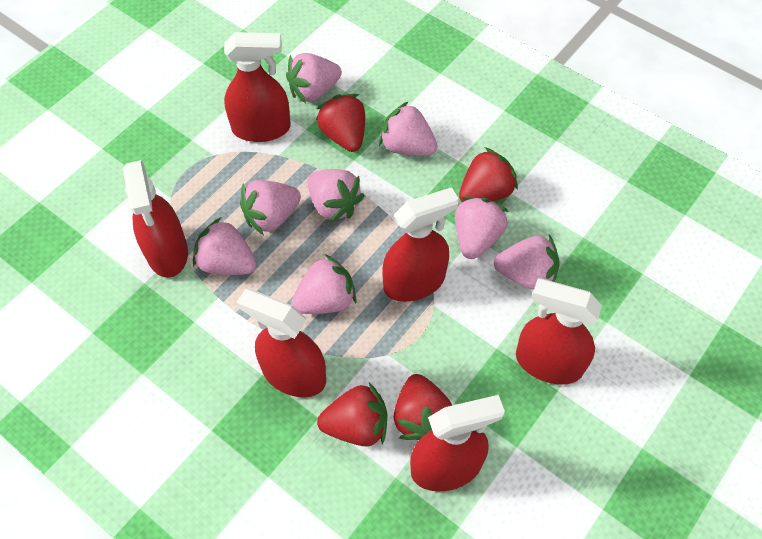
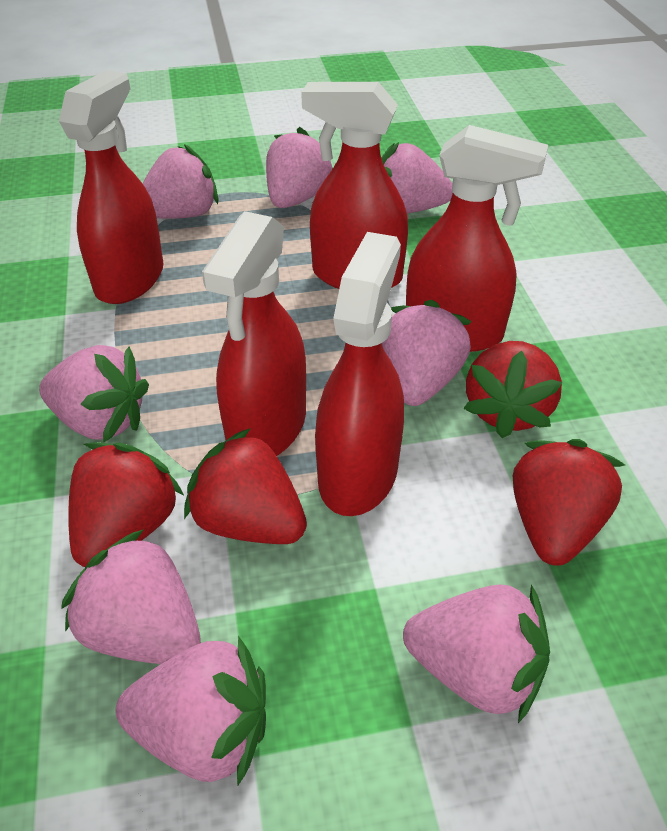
red spray bottle: 6 -> 5

